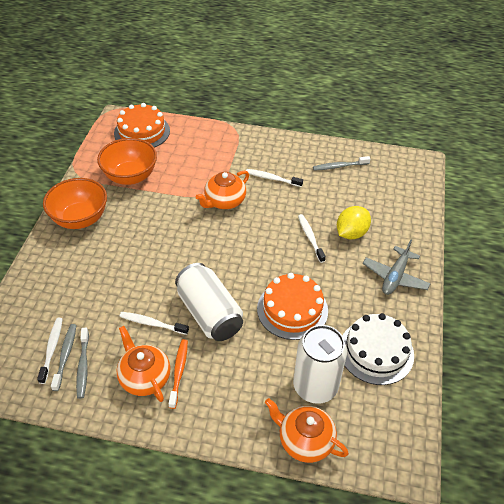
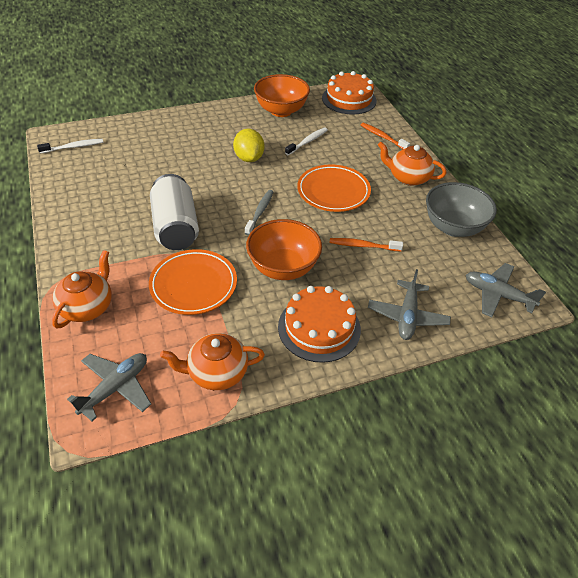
grey bowl: 0 -> 1
grey plane: 1 -> 3
grey toothbrush: 3 -> 1
orange plate: 0 -> 2
orange toothbrush: 1 -> 2
white cake: 1 -> 0
white can: 2 -> 1
white toothbrush: 4 -> 2

